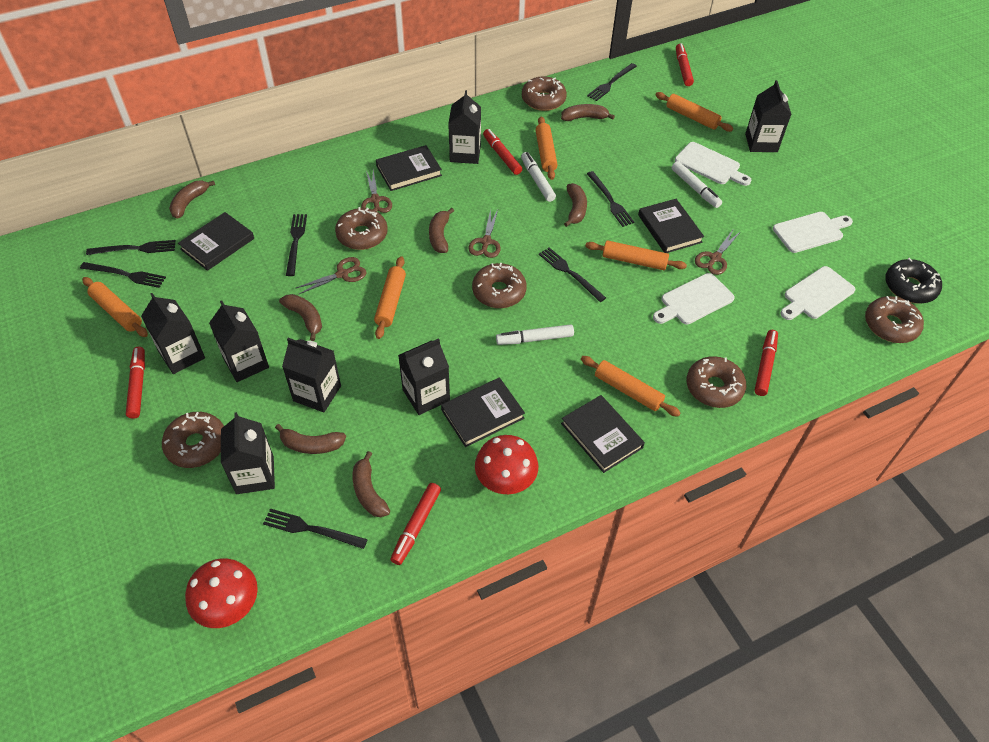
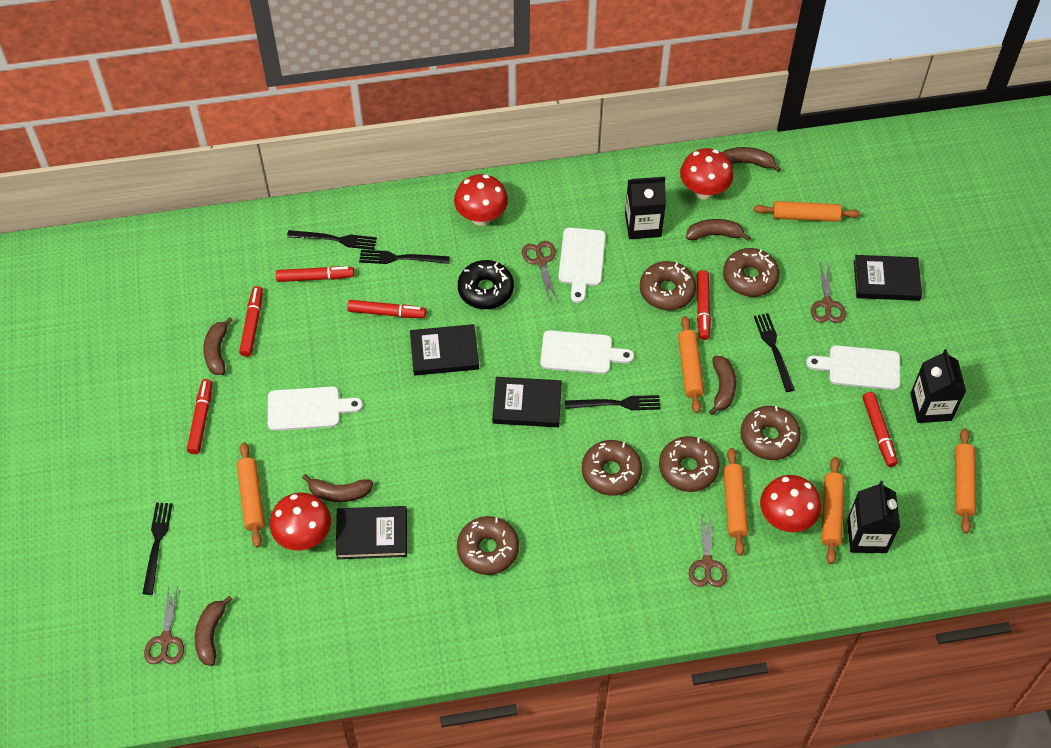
black book: 5 -> 4
black carton: 7 -> 3
black fork: 7 -> 5
brown banana: 7 -> 6
red marker: 5 -> 6
red mushroom: 2 -> 4
white marker: 3 -> 0

